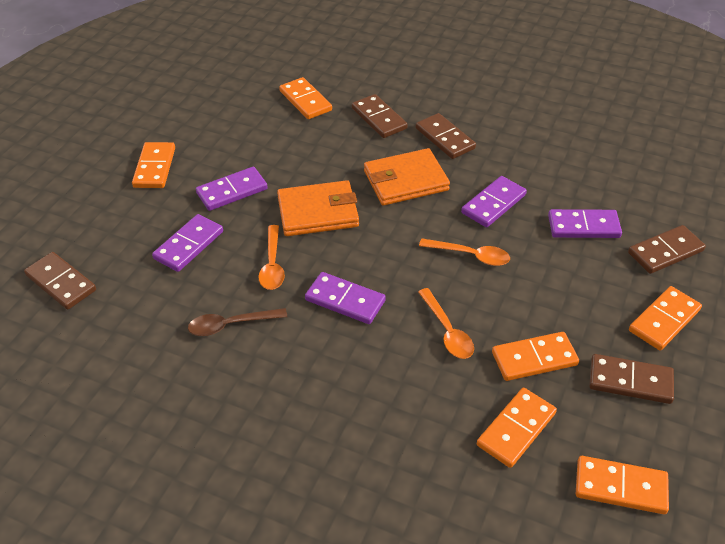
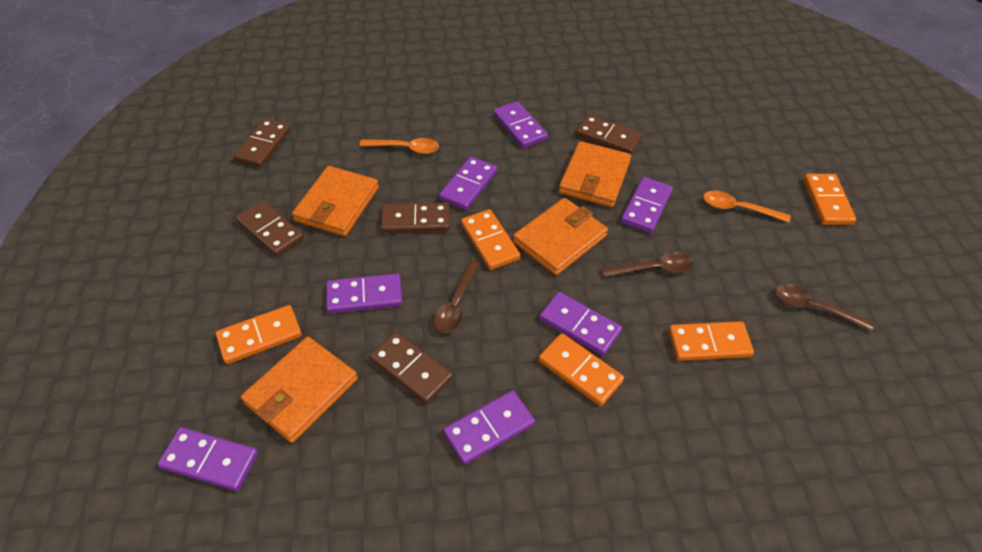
brown spoon: 1 -> 3
orange domino: 6 -> 5
orange spoon: 3 -> 2
orange wallet: 2 -> 4
purple domino: 5 -> 7

